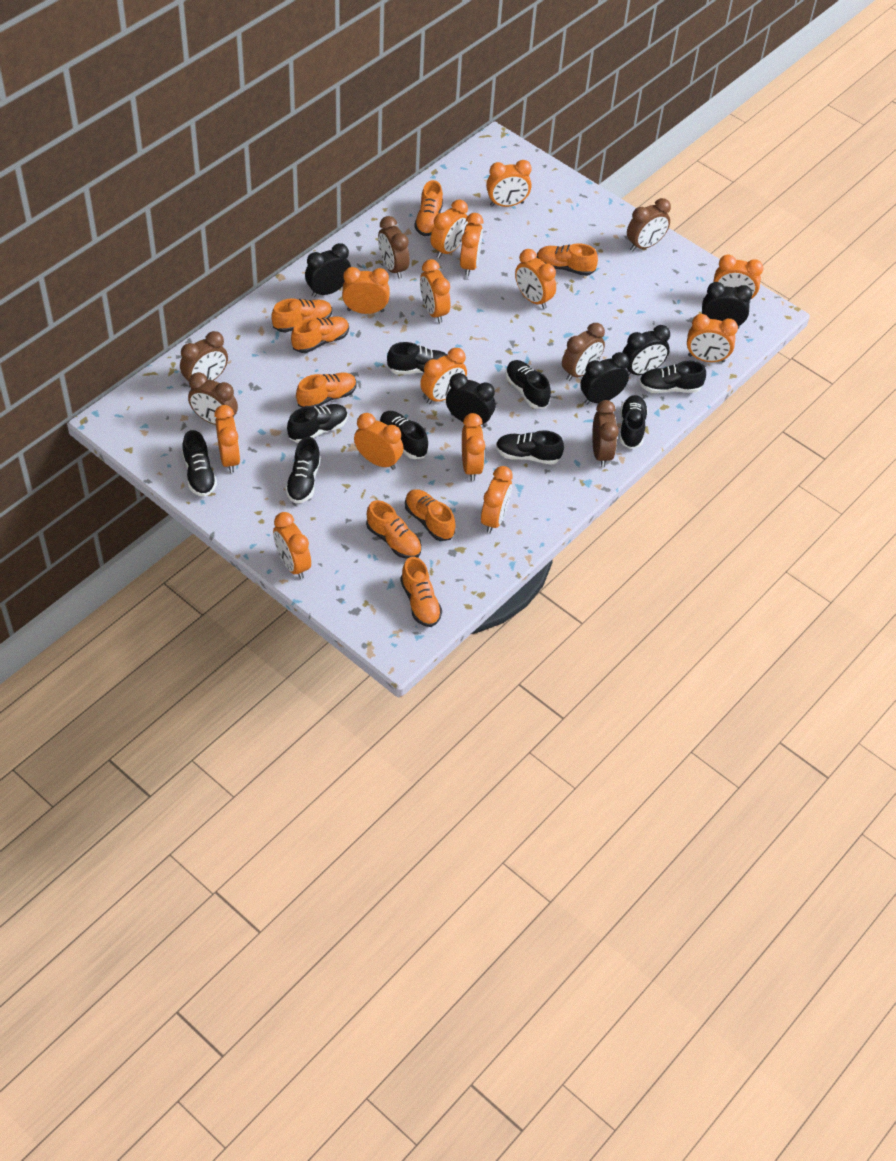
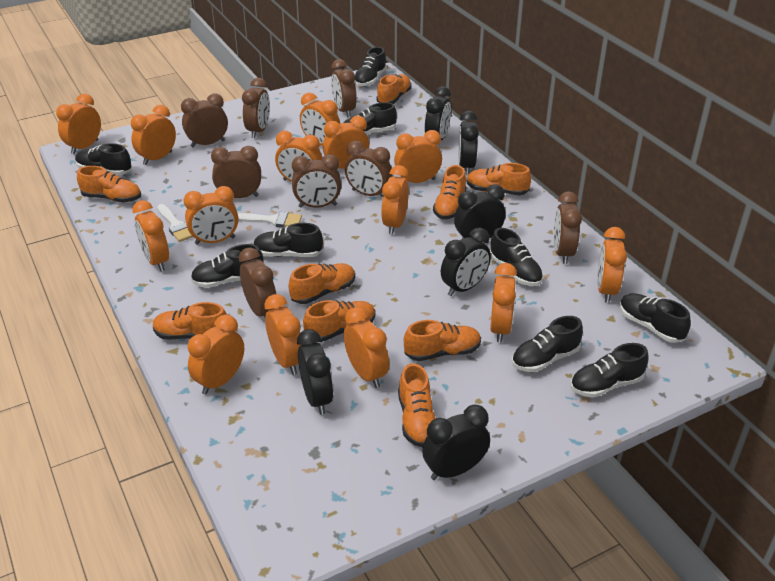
black clock: 5 -> 6
brown clock: 6 -> 8
orange shoe: 8 -> 9
white brush: 0 -> 2

